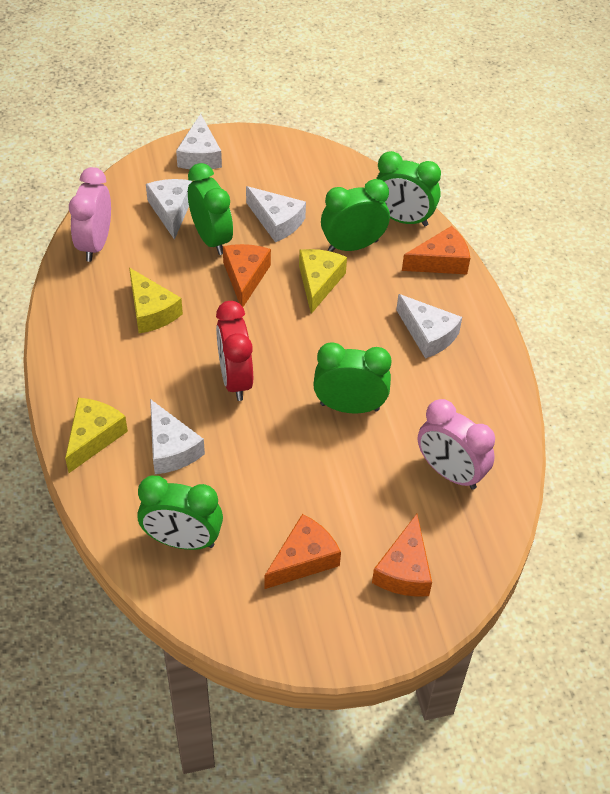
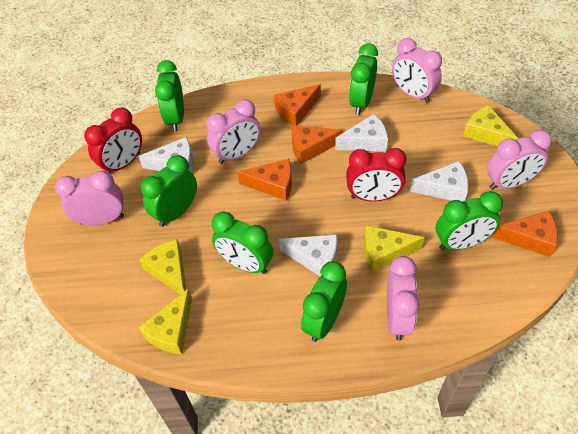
green clock: 5 -> 6
pink clock: 2 -> 5
red clock: 1 -> 2
white cheese: 5 -> 4
yellow cheese: 3 -> 4

